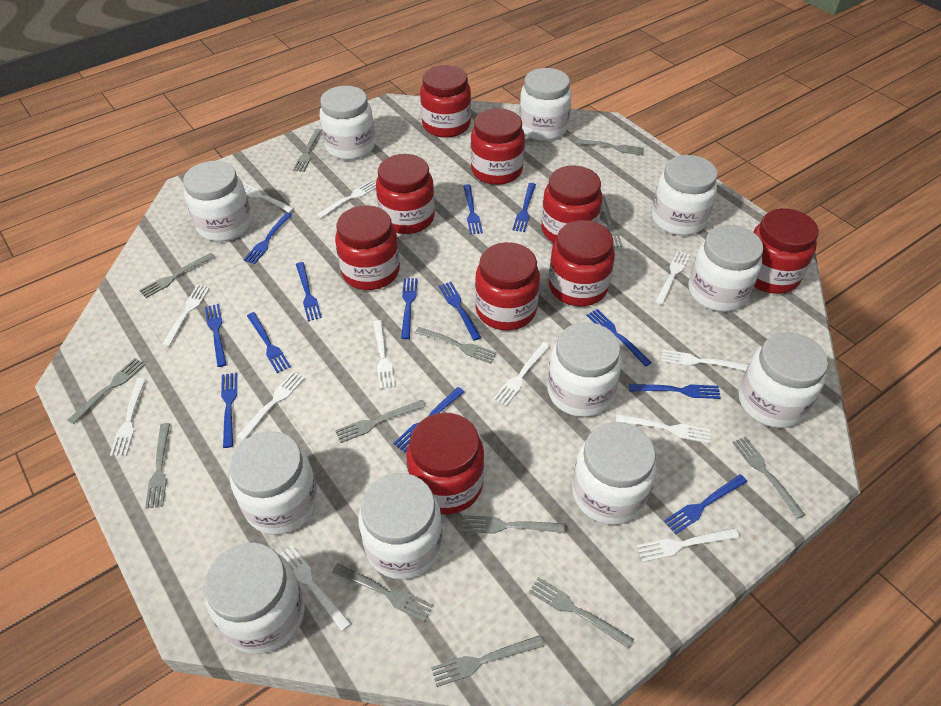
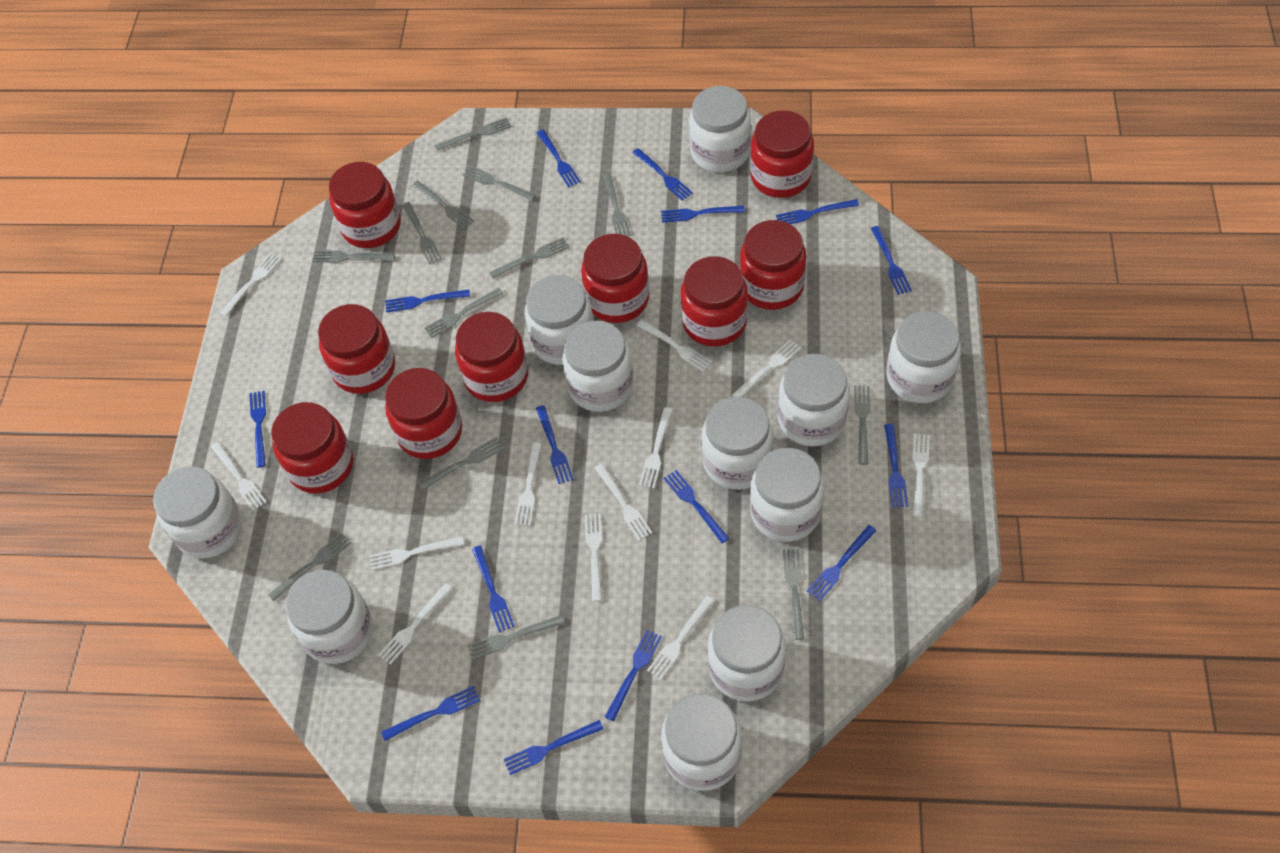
blue fork: 13 -> 15

